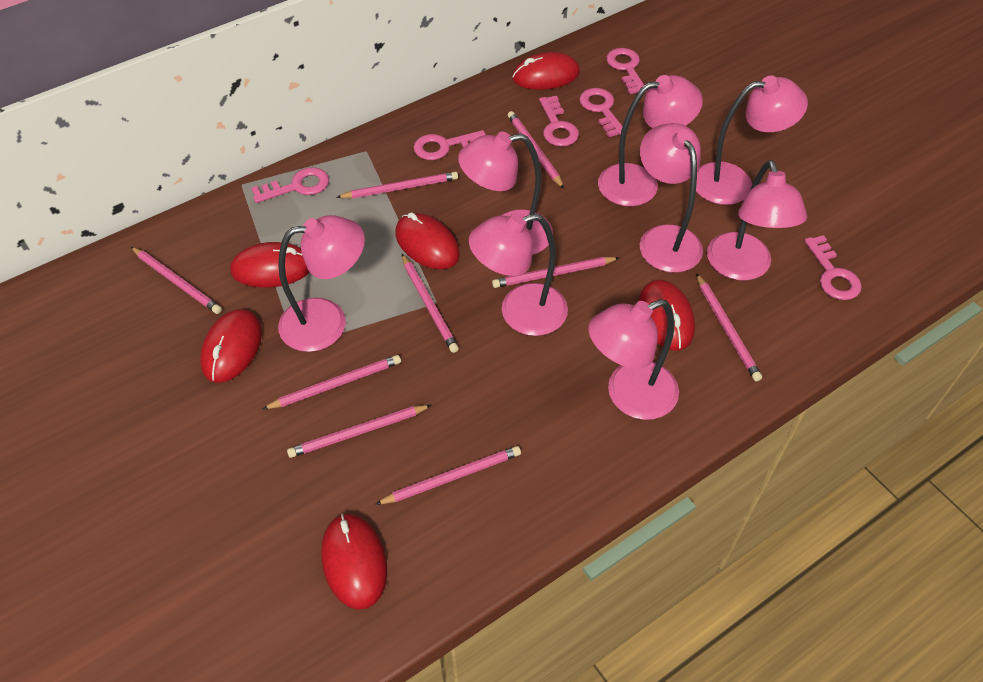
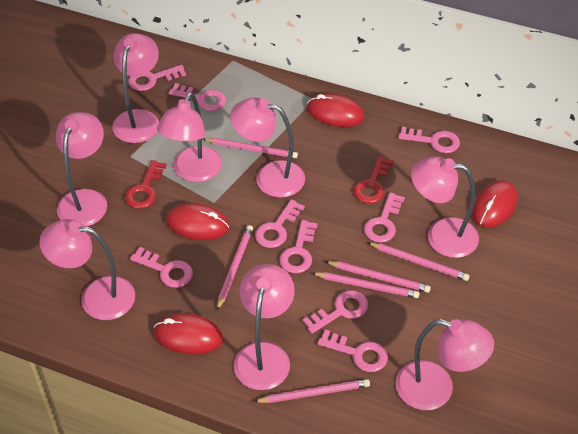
pink key: 6 -> 9
pink pencil: 9 -> 6
red key: 0 -> 2
red mouse: 6 -> 4

